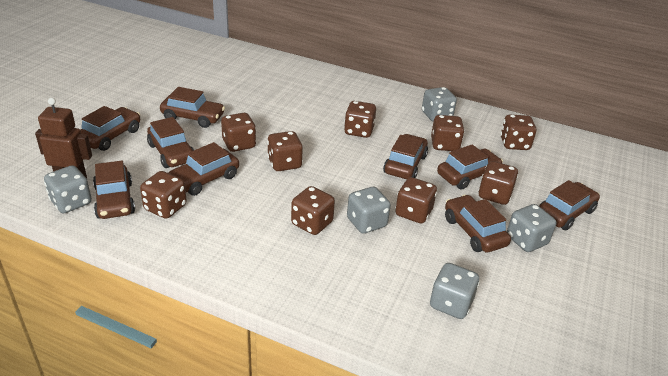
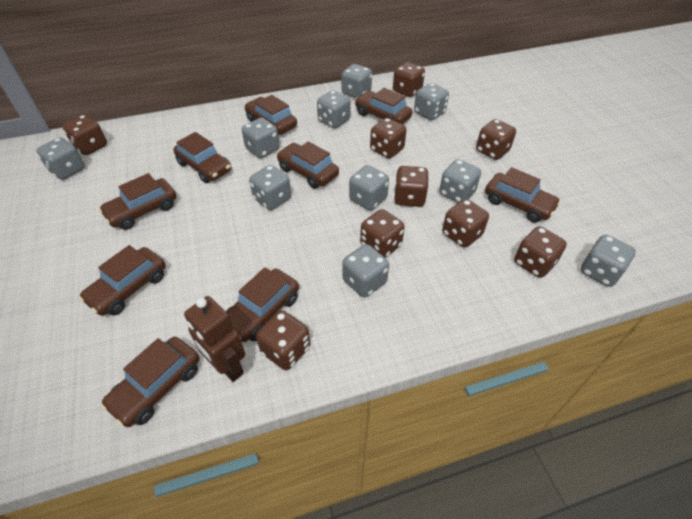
grey dice: 5 -> 10

